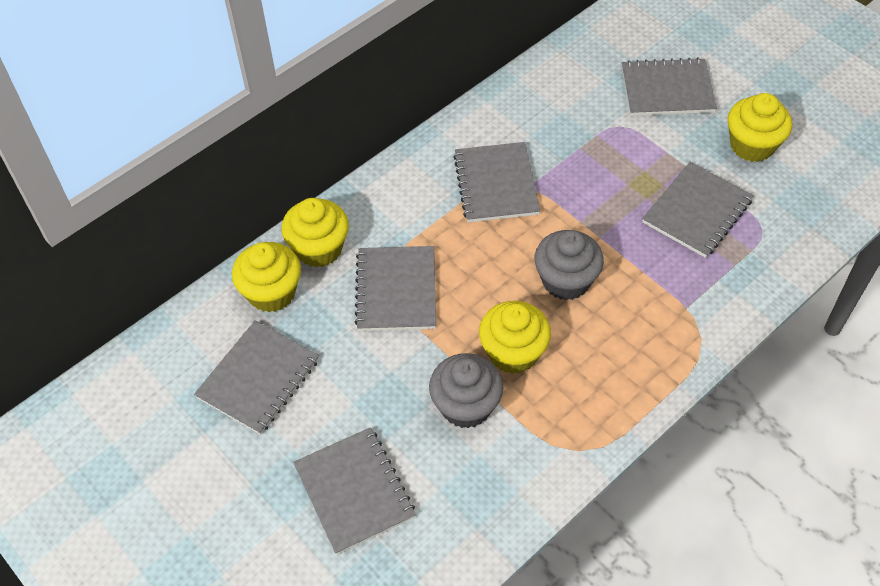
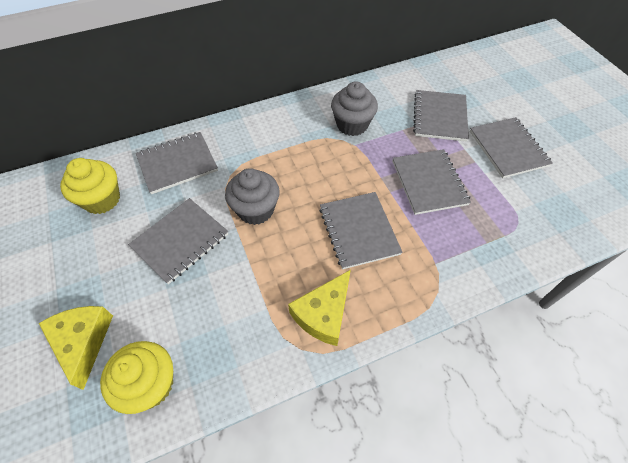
yellow cheese: 0 -> 2
yellow cupcake: 4 -> 2

